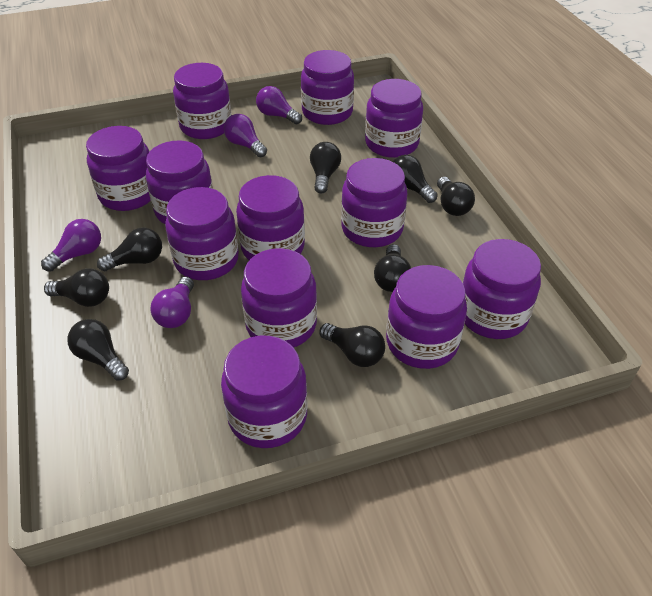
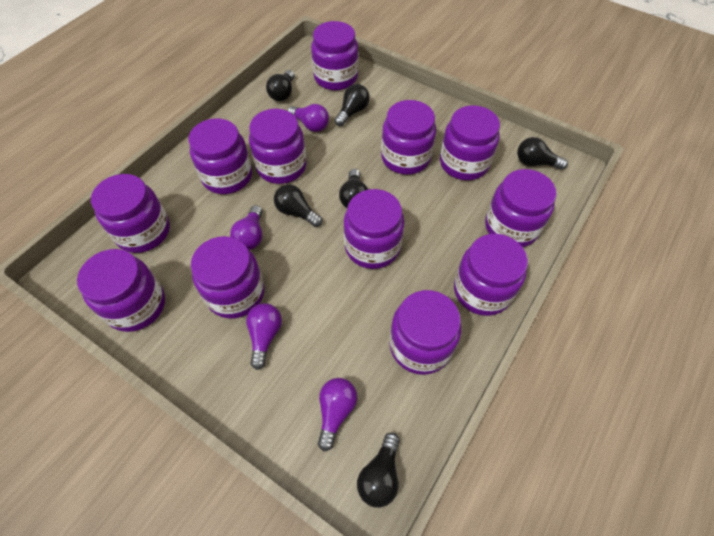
black light bulb: 8 -> 6

